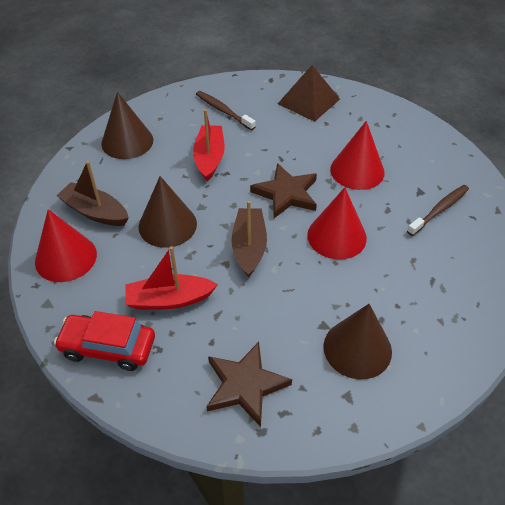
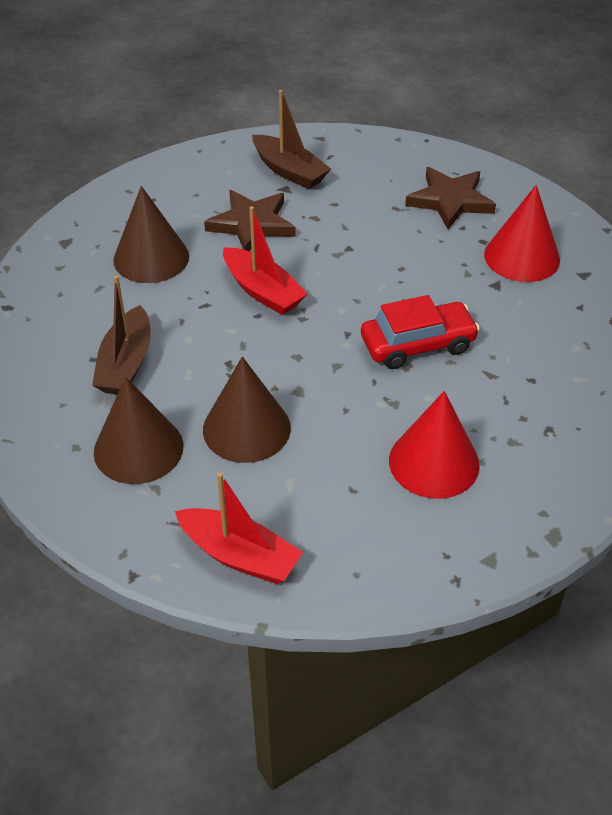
brown pyramid: 1 -> 0
brown toothbrush: 2 -> 0
red cone: 3 -> 2

